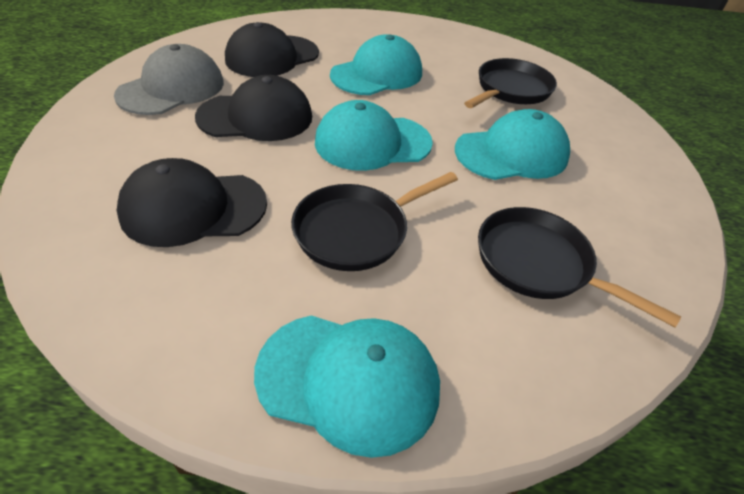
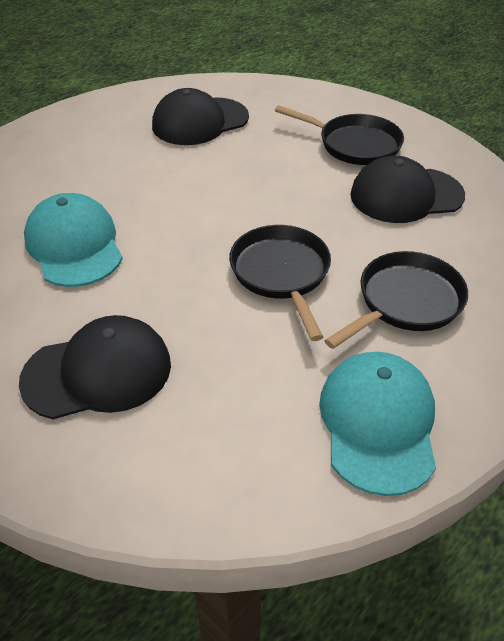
grey cap: 1 -> 0
turquoise cap: 4 -> 2

